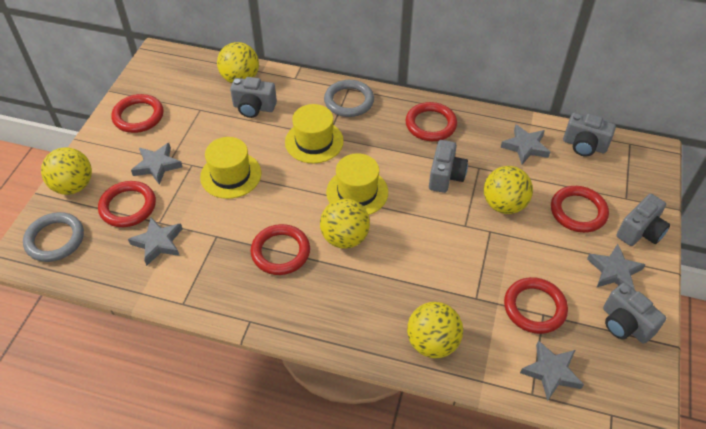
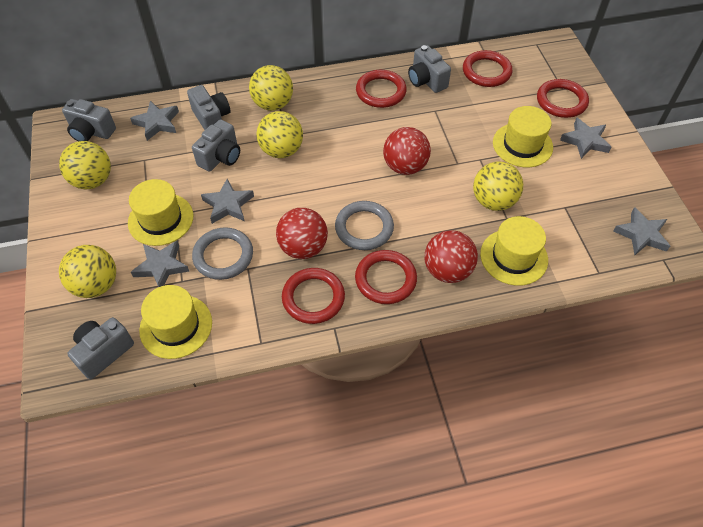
red ball: 0 -> 3
red ring: 6 -> 5
yellow hat: 3 -> 4

